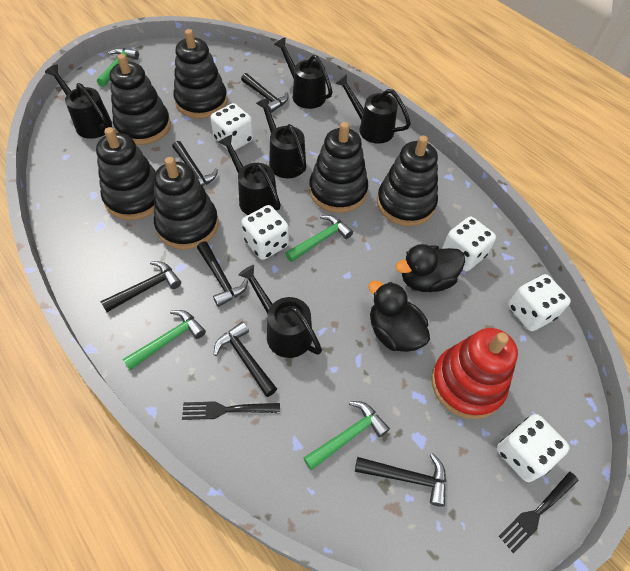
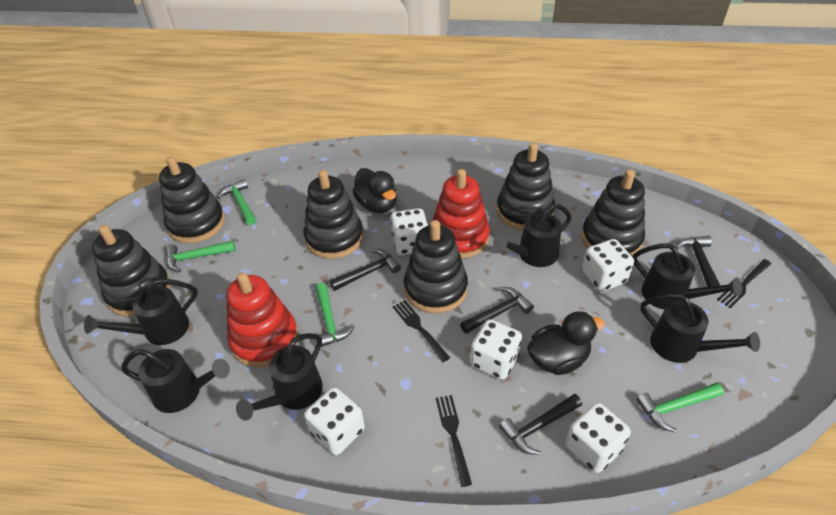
black fork: 2 -> 3
black hammer: 6 -> 4
red stacking toy: 1 -> 2

